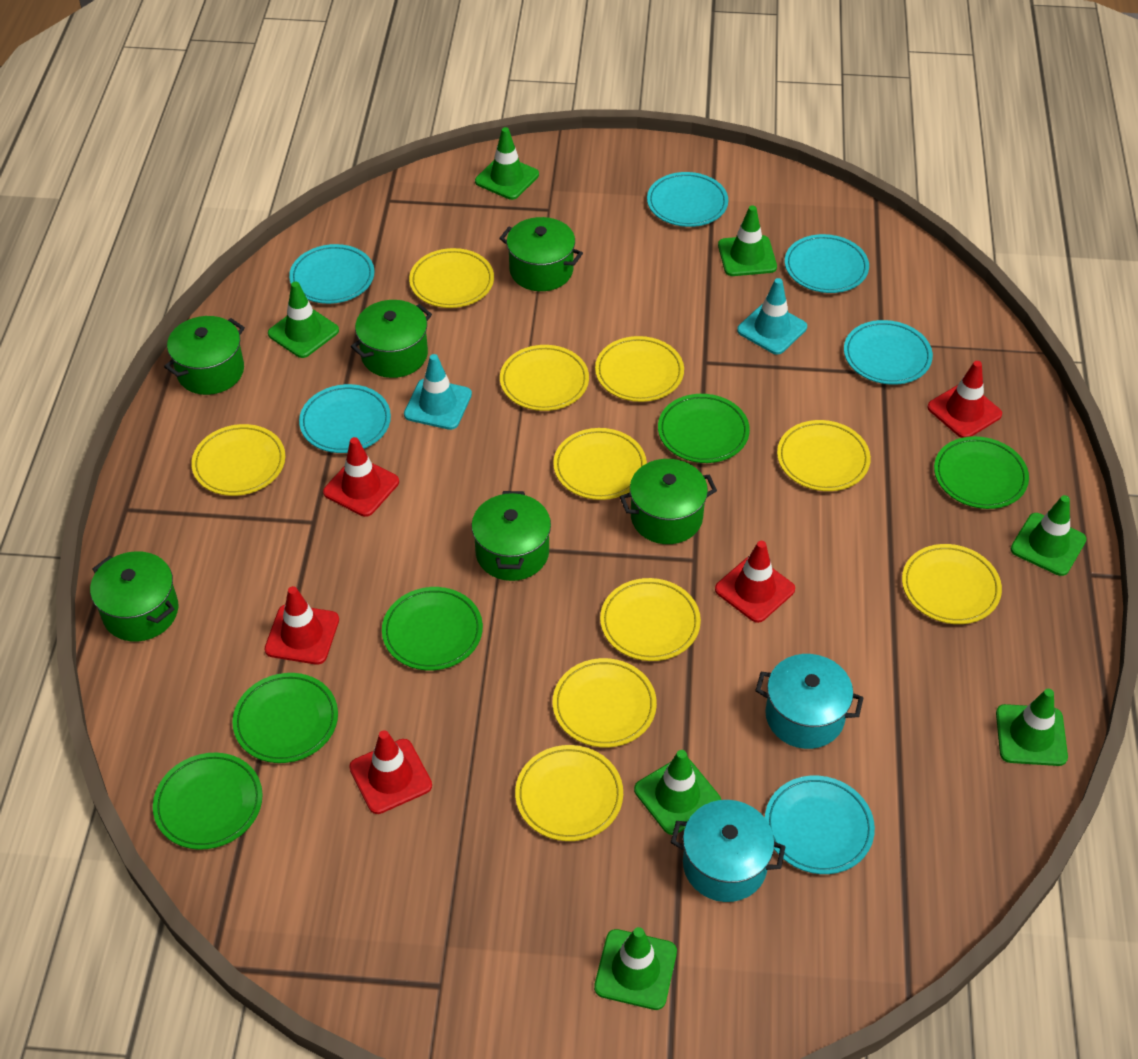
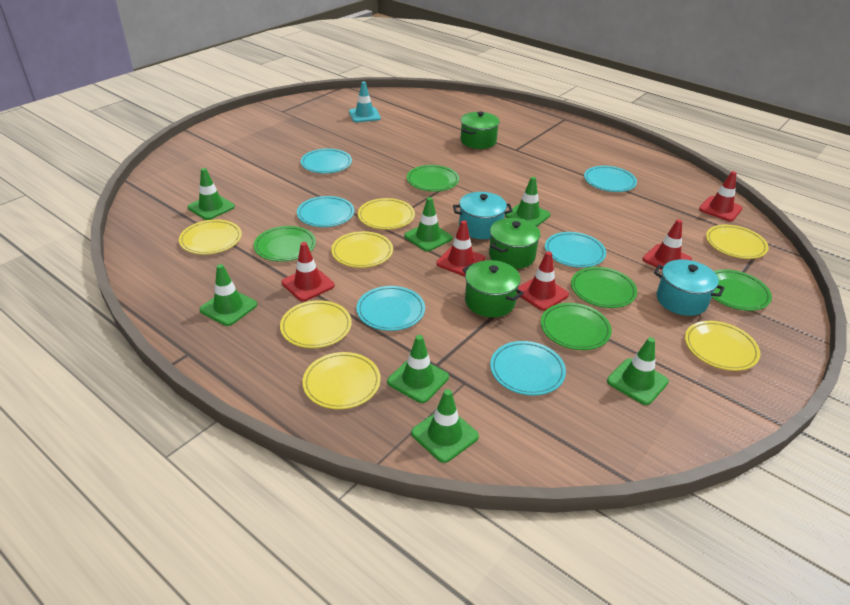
green pot: 6 -> 3
turquoise traffic cone: 2 -> 1
yellow plate: 10 -> 7

